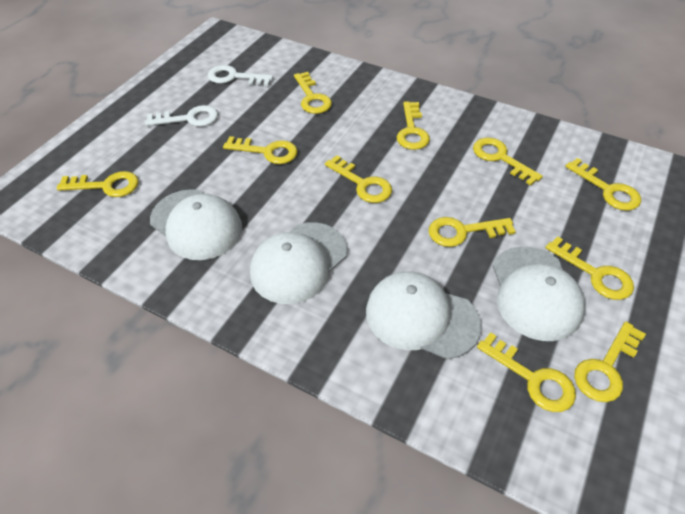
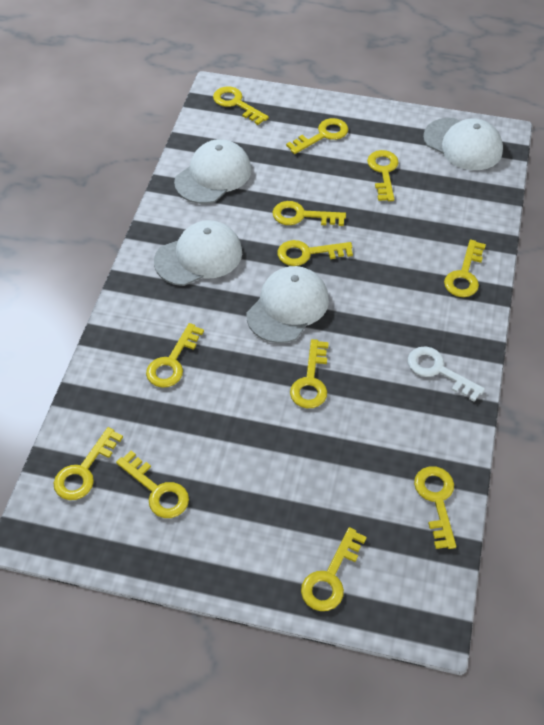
white key: 2 -> 1
yellow key: 11 -> 12

